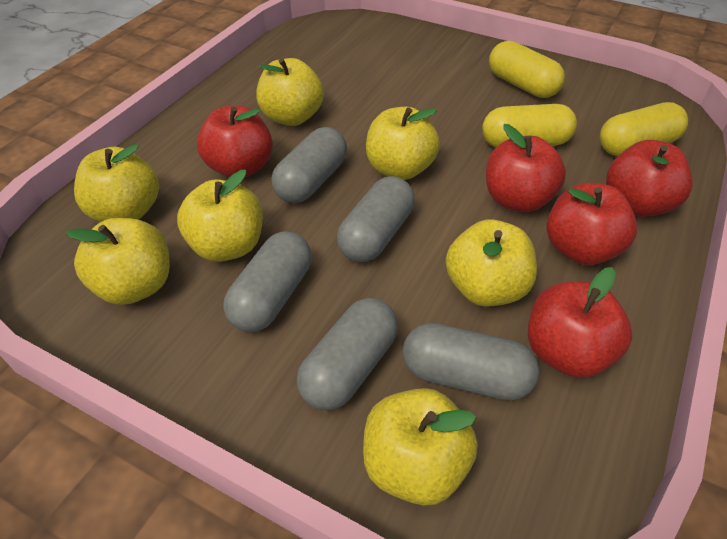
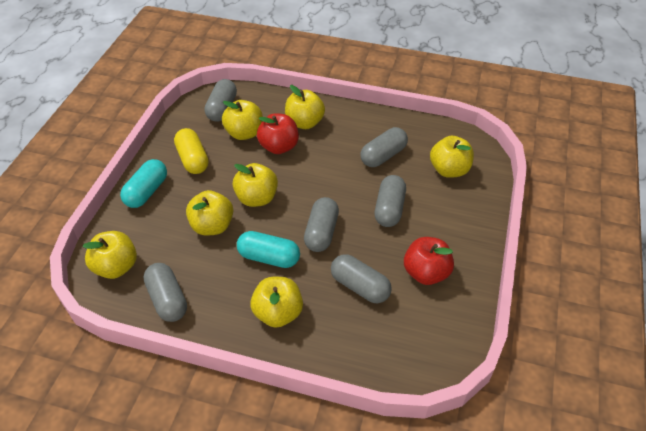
grey capsule: 5 -> 6
red apple: 5 -> 2
turquoise capsule: 0 -> 2
yellow capsule: 3 -> 1

